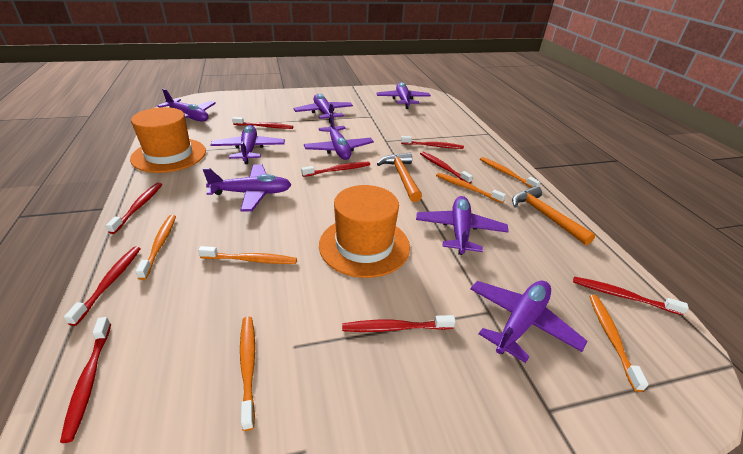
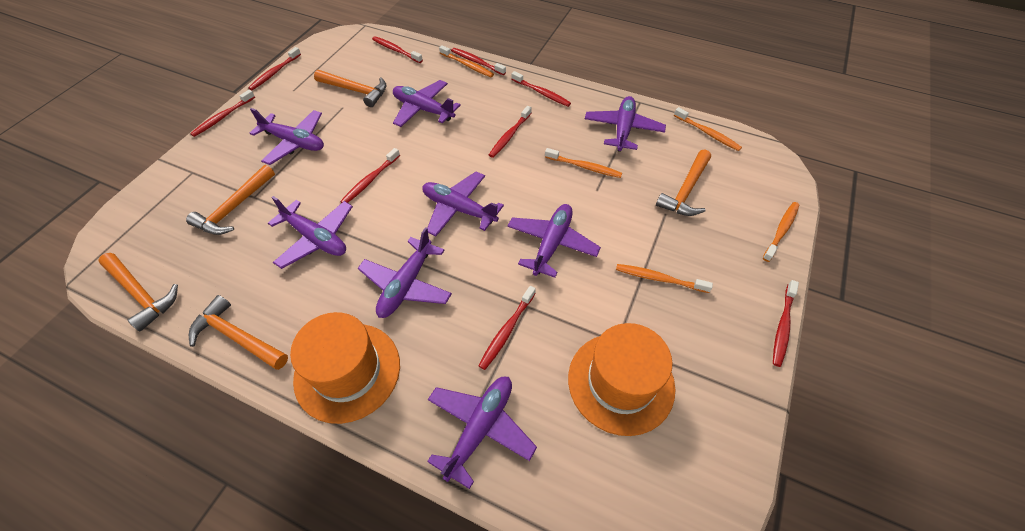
orange hammer: 2 -> 5
orange toothbrush: 6 -> 5

